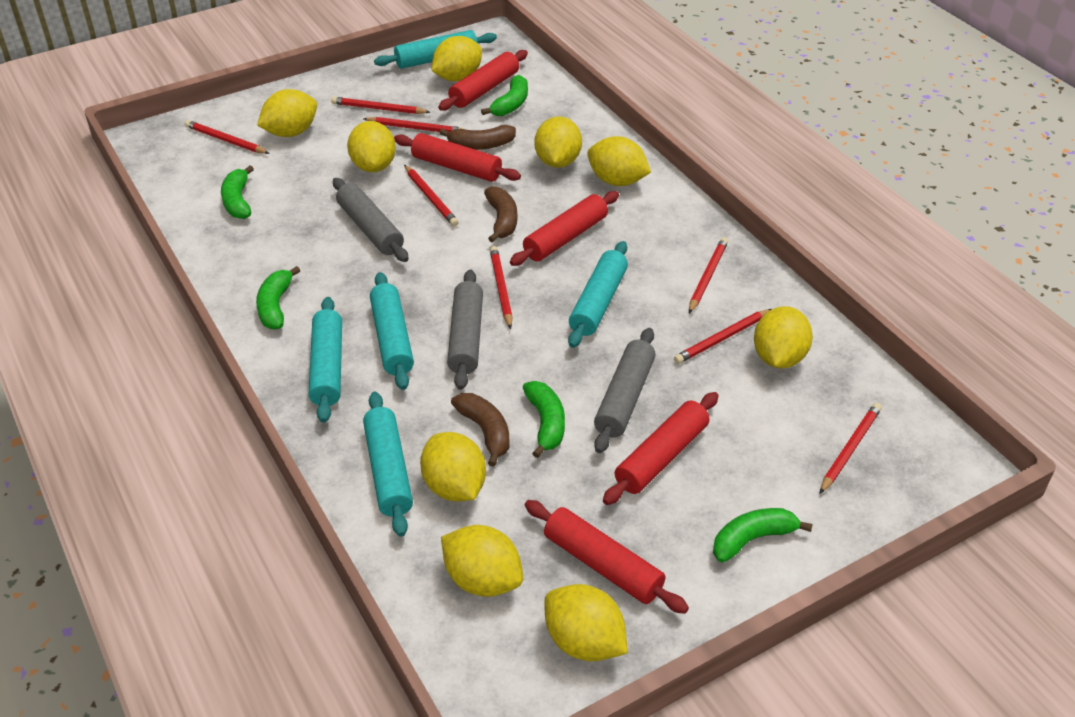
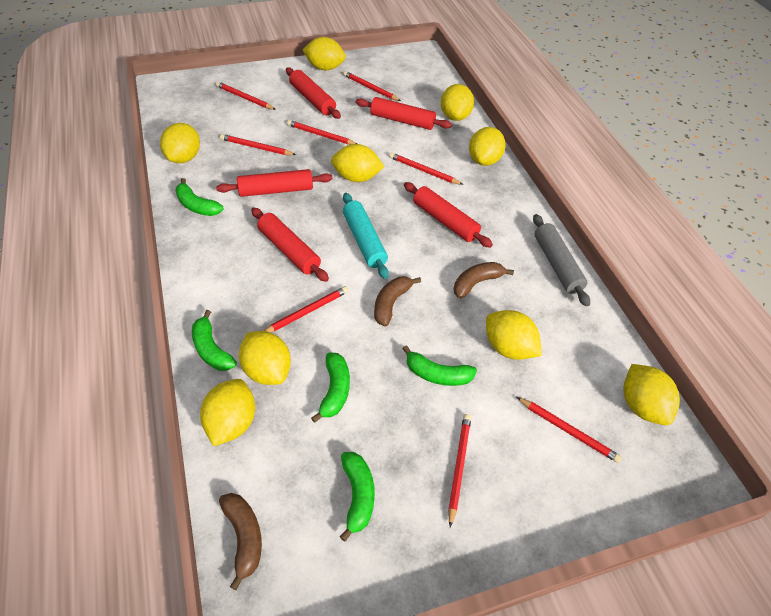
grey rolling pin: 3 -> 1
turquoise rolling pin: 5 -> 1

